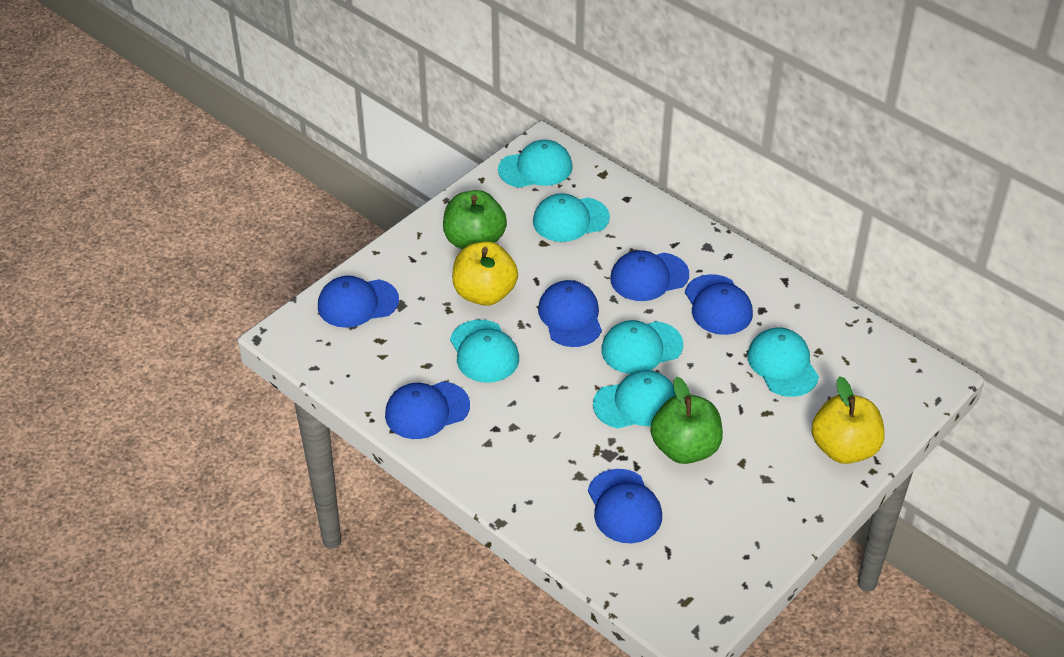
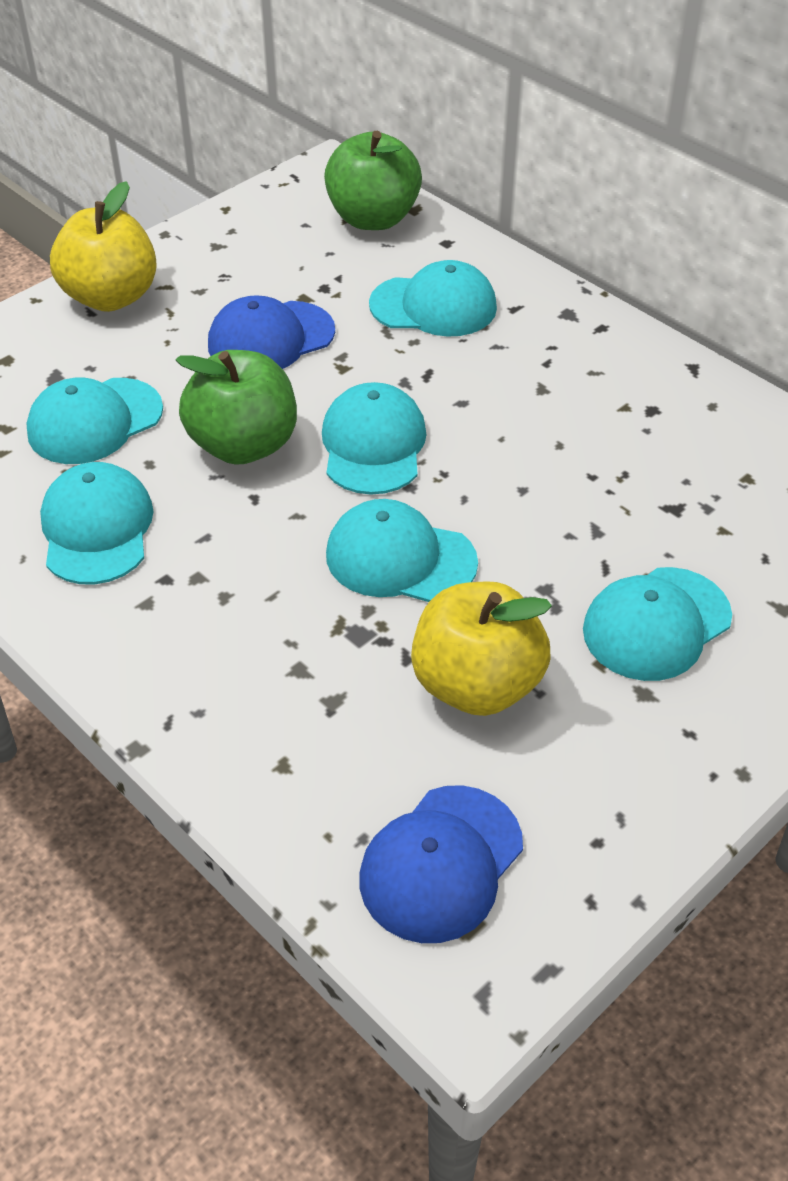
blue cap: 6 -> 2

